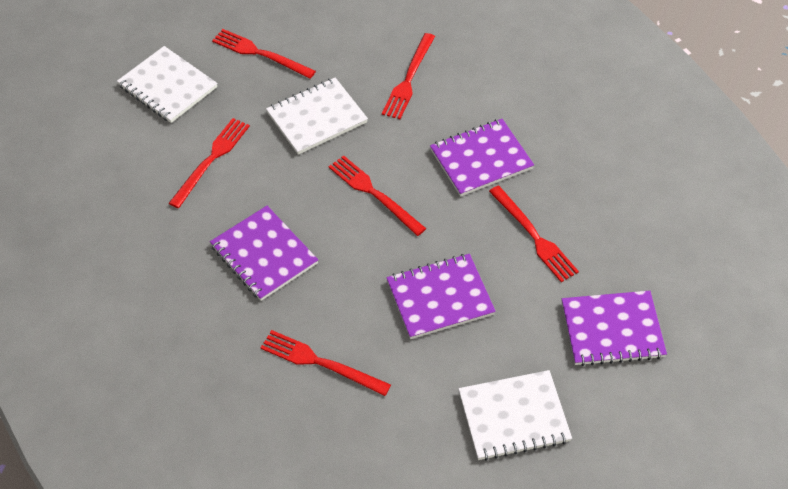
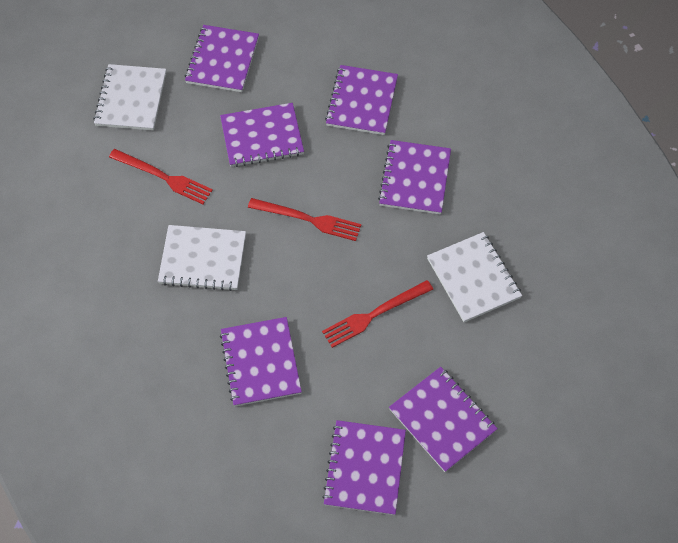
purple notebook: 4 -> 7
red fork: 6 -> 3

